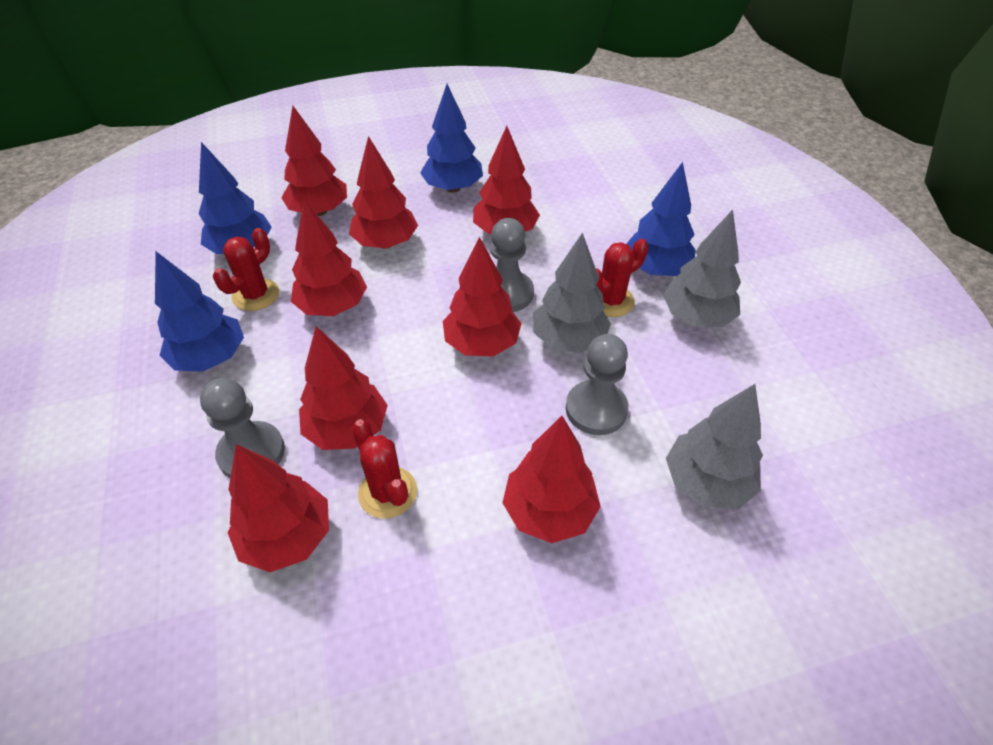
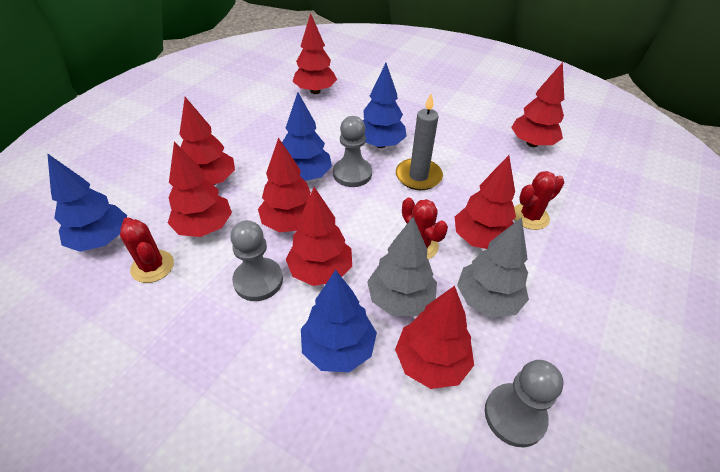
grey candle: 0 -> 1
grey tree: 3 -> 2

